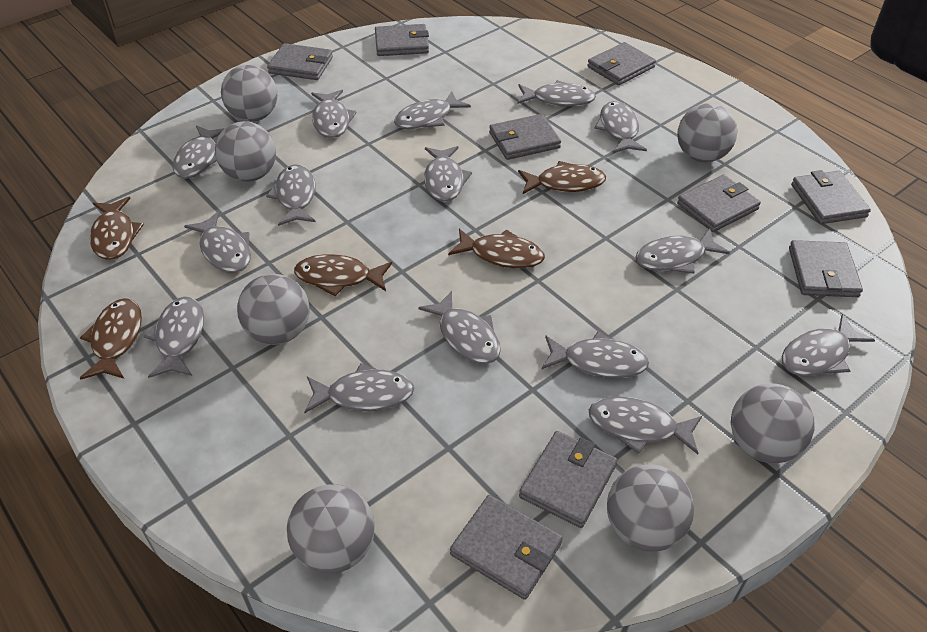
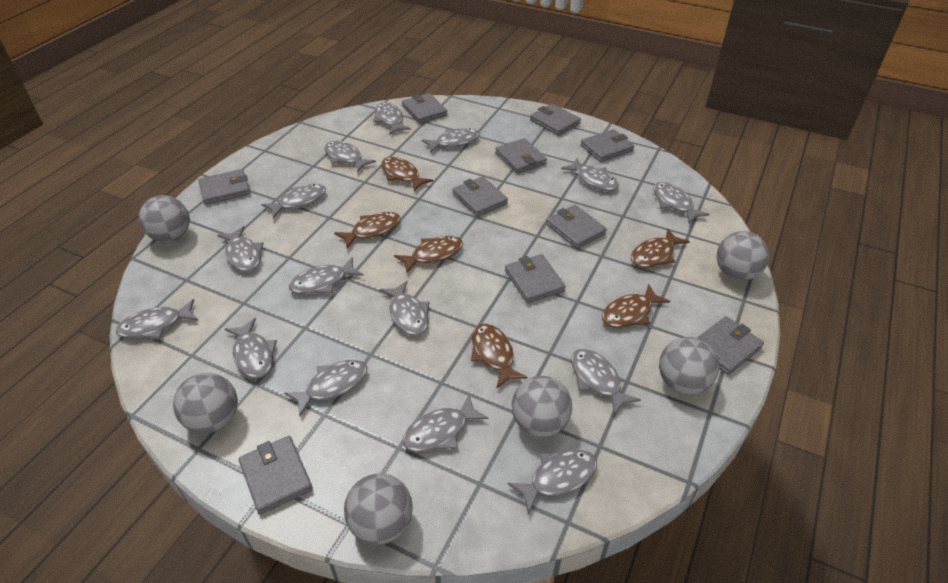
brown fish: 5 -> 6
grey ball: 7 -> 6
grey wallet: 9 -> 10

